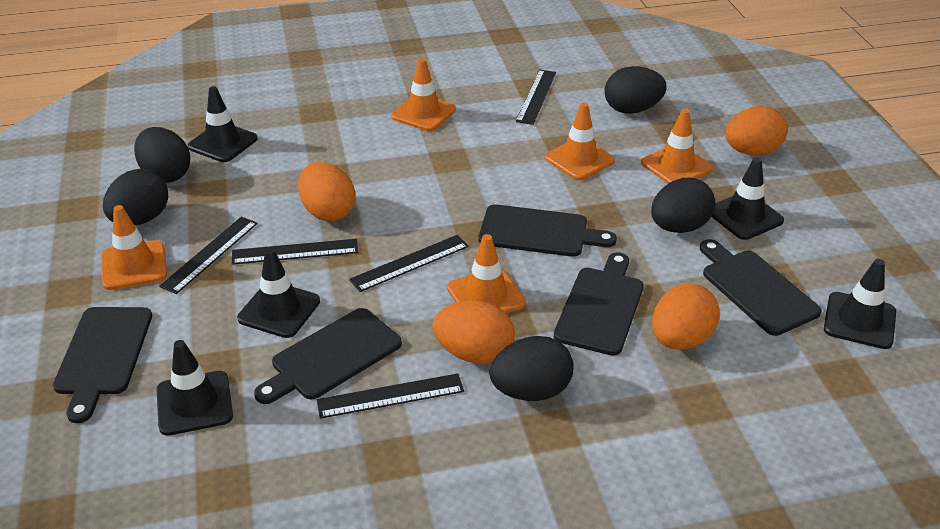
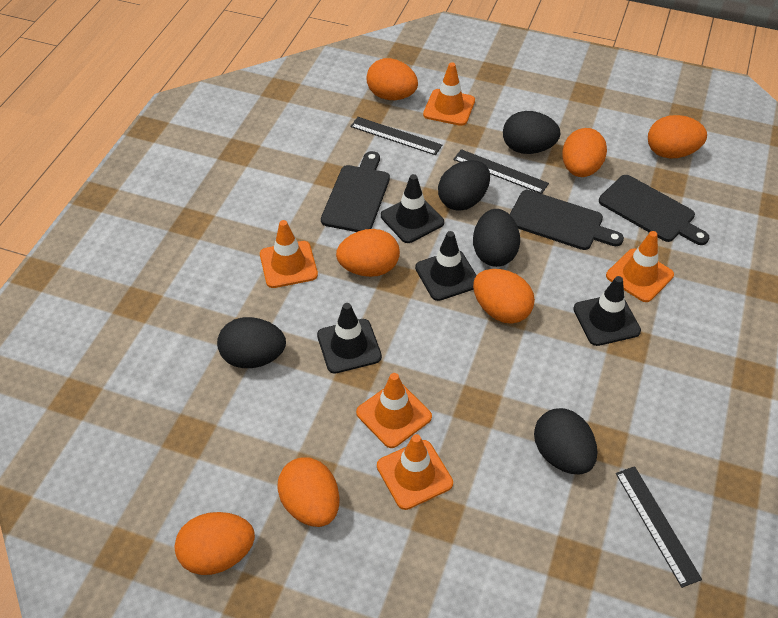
black cutting board: 5 -> 3
black ruler: 5 -> 3
black traffic cone: 5 -> 4
orange egg: 4 -> 7

